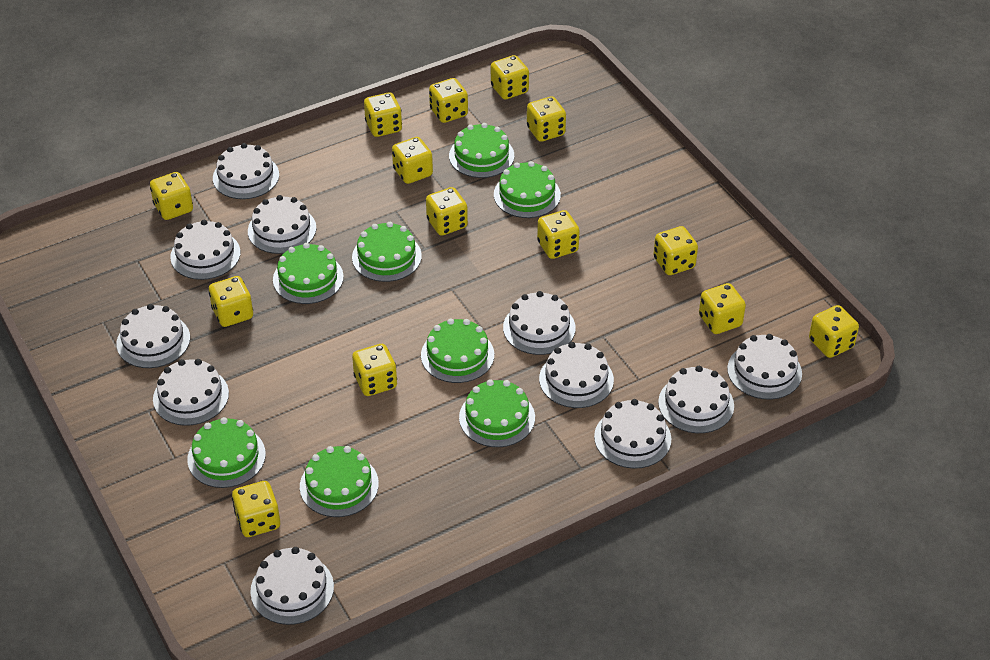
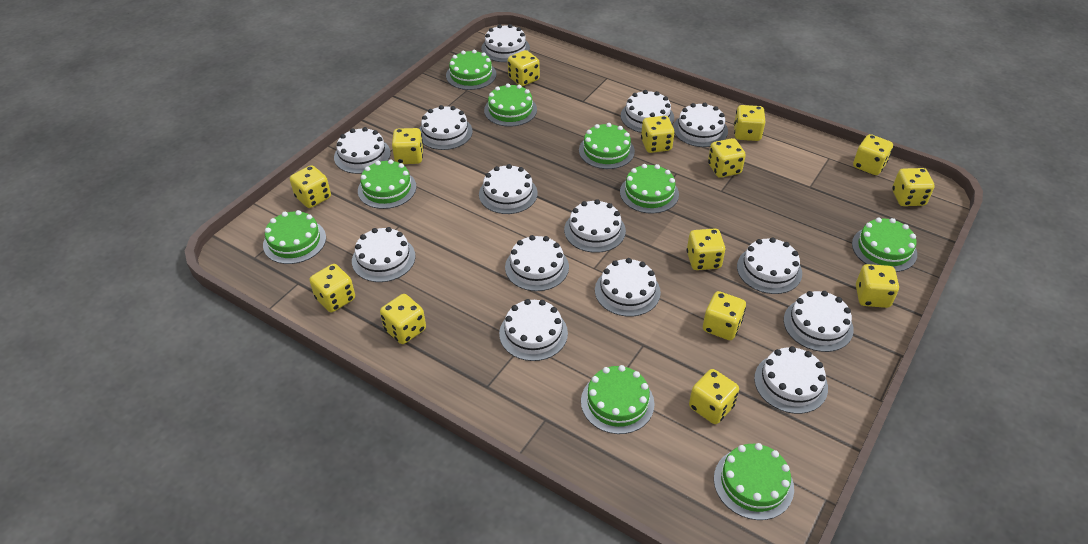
green cake: 8 -> 9
white cake: 11 -> 14

